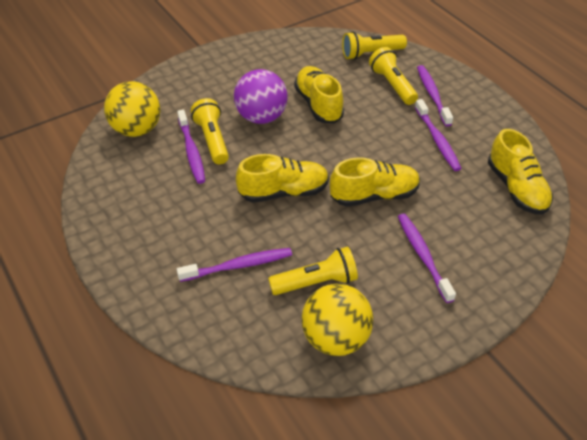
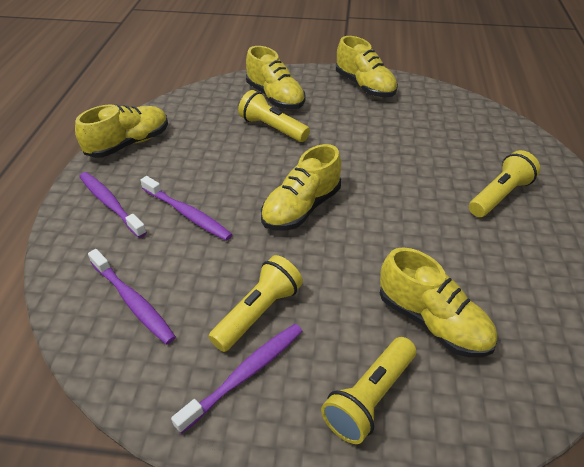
purple ball: 1 -> 0
purple toothbrush: 5 -> 4
yellow ball: 2 -> 0
yellow shoe: 4 -> 5

